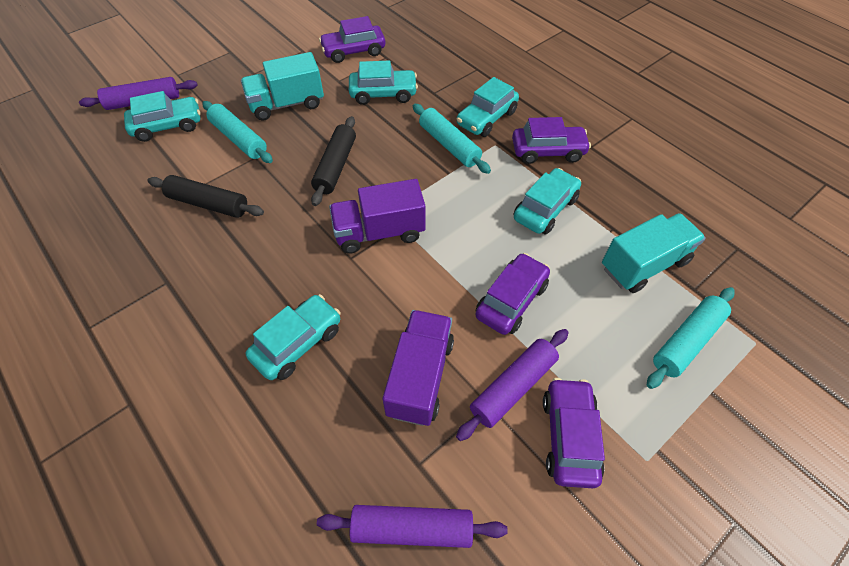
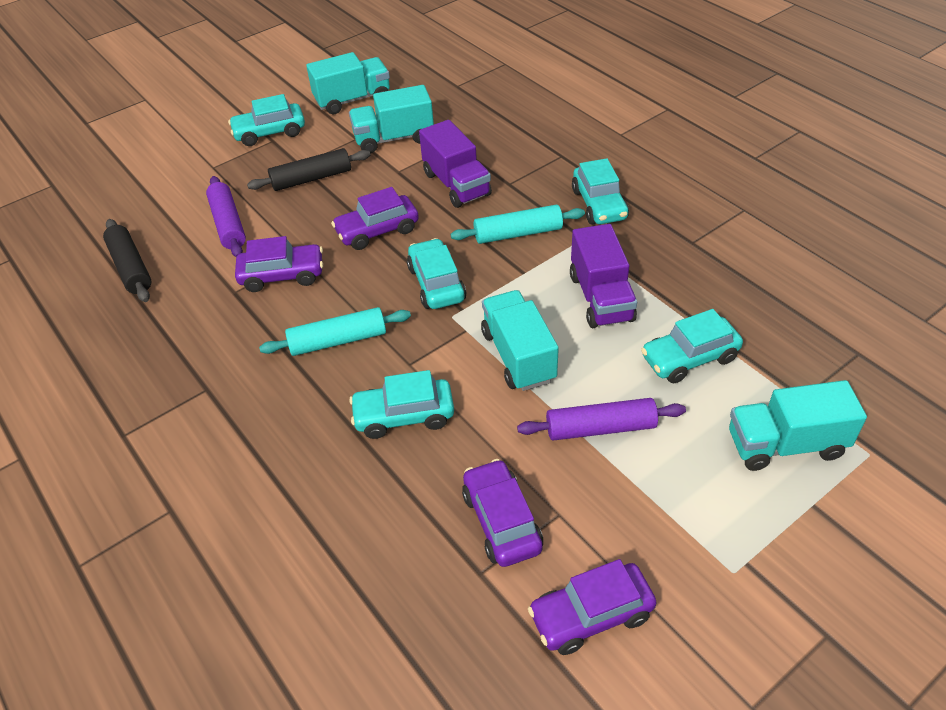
purple rolling pin: 3 -> 2
turquoise rolling pin: 3 -> 2
turquoise truck: 2 -> 4

